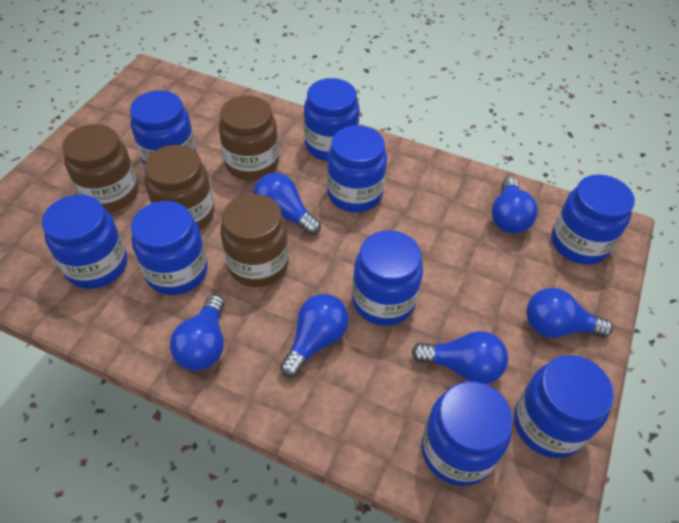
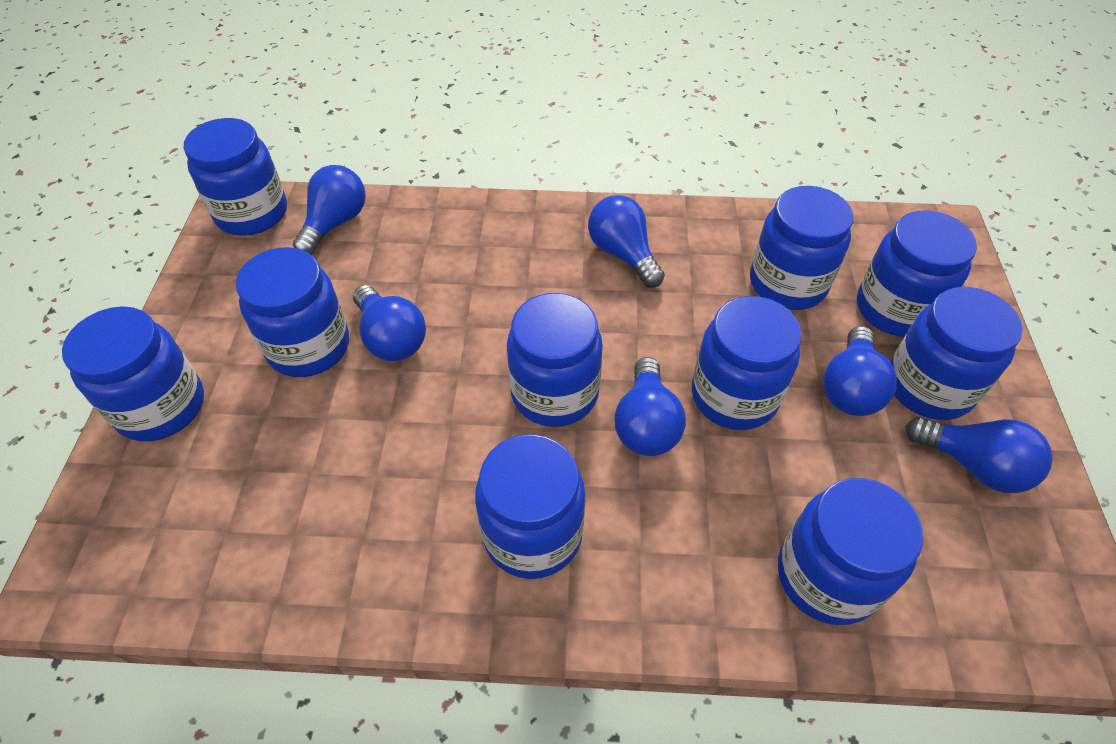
blue jar: 9 -> 10
brown jar: 4 -> 0

